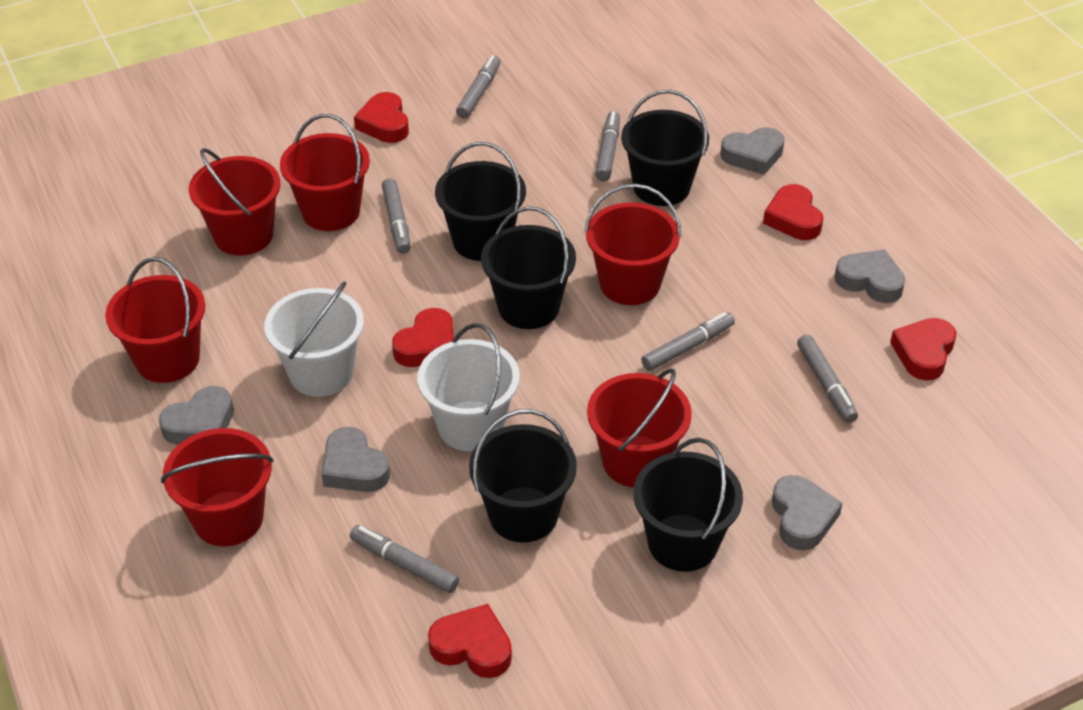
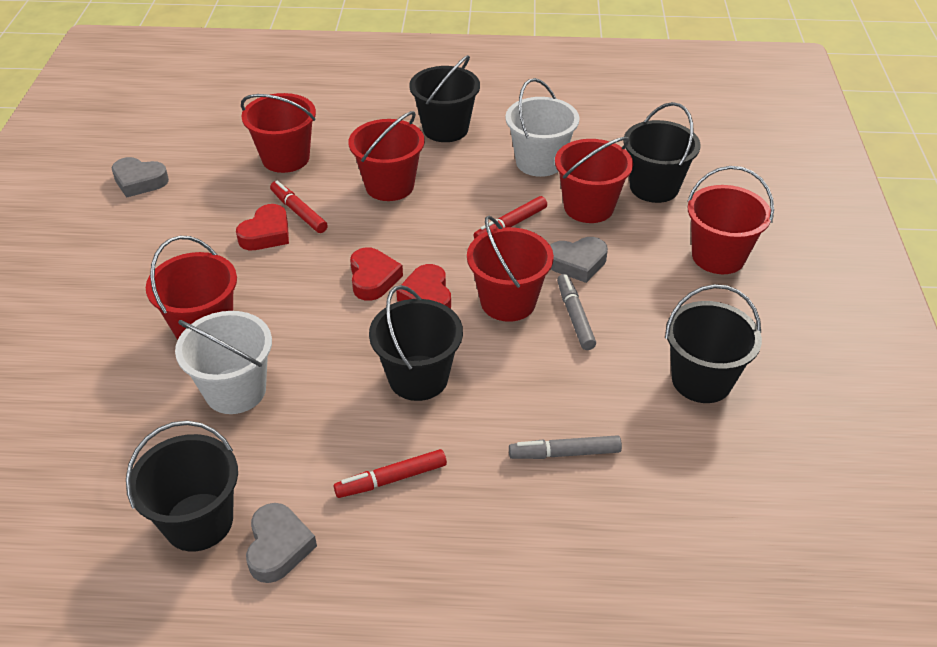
grey heart: 5 -> 3
grey marker: 6 -> 2
red heart: 5 -> 3
red marker: 0 -> 3

